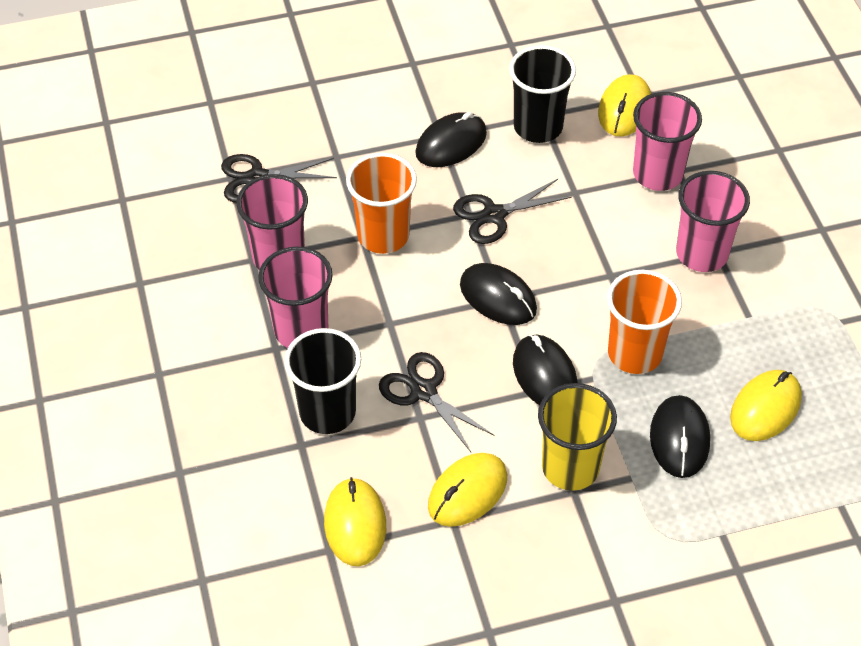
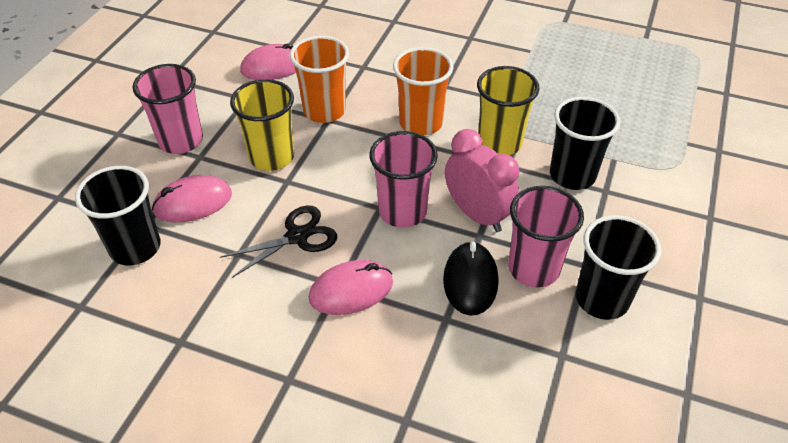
black cup: 2 -> 3
black mouse: 4 -> 1
black scissors: 3 -> 1
pink clock: 0 -> 1
pink cup: 4 -> 3
pink mouse: 0 -> 3
yellow cup: 1 -> 2
yellow mouse: 4 -> 0

